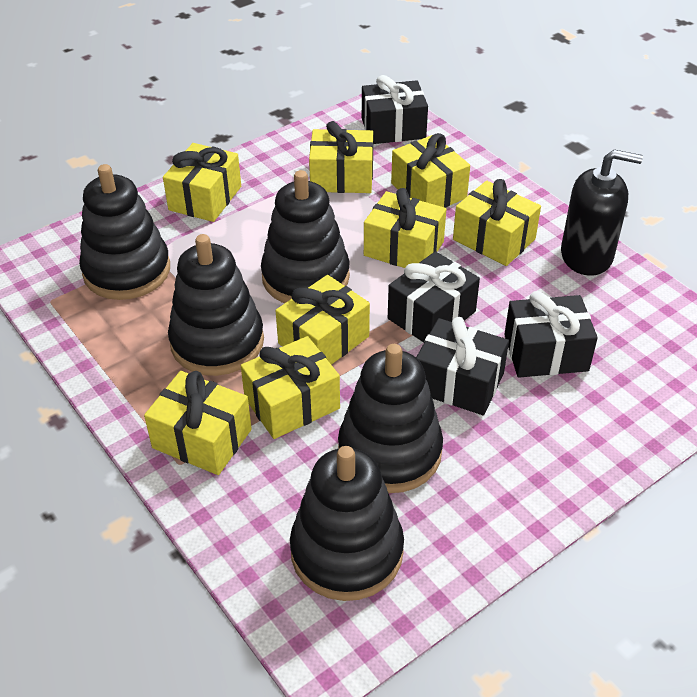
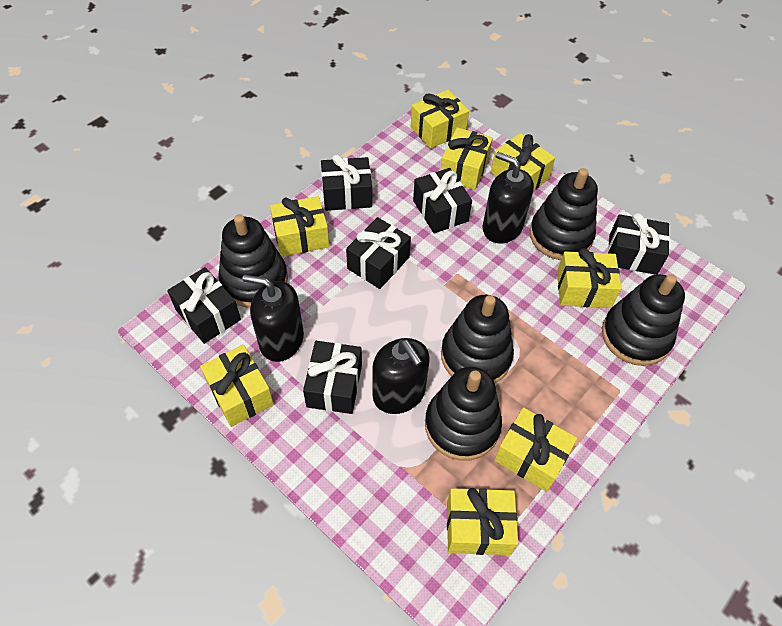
black gift: 4 -> 6
black soap dispenser: 1 -> 3

